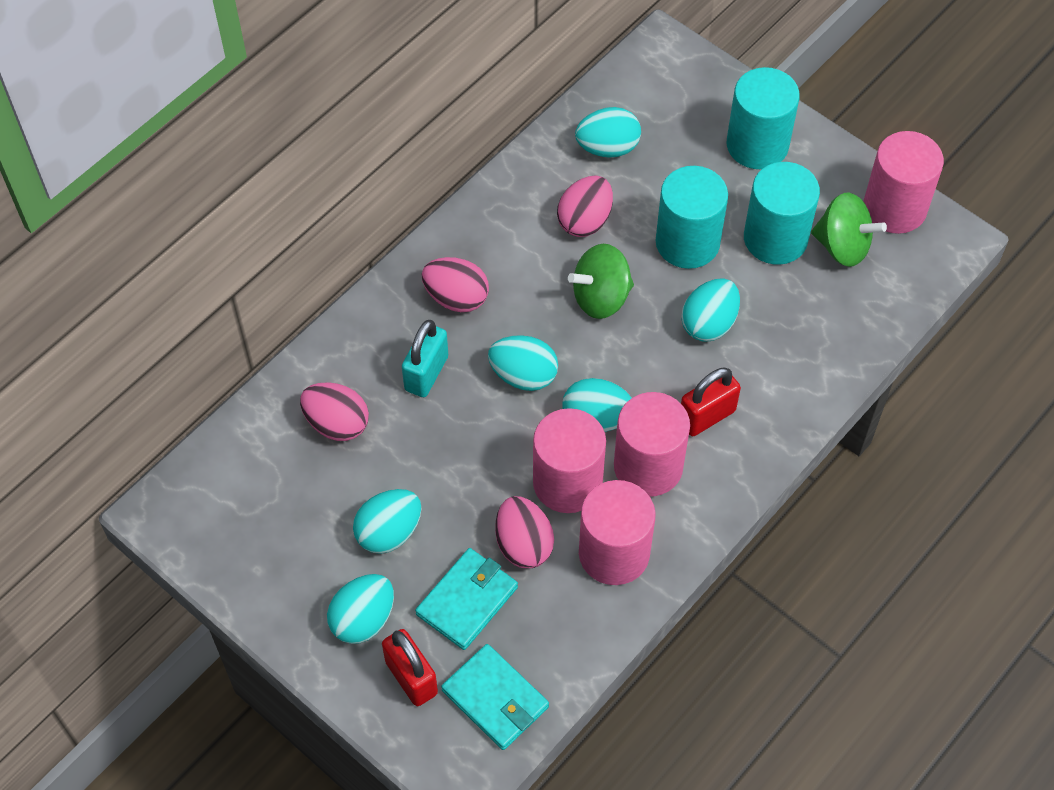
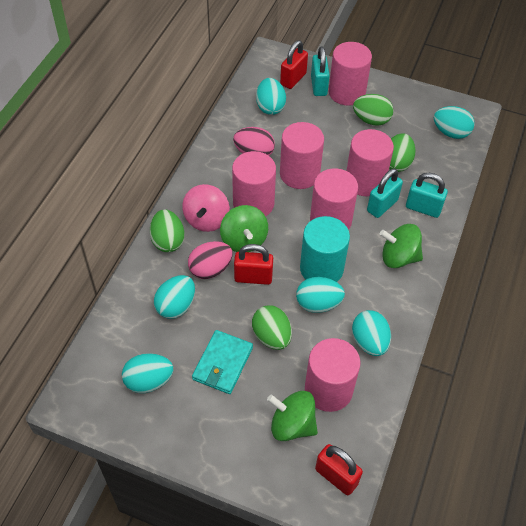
green egg: 0 -> 4
green spinning top: 2 -> 3
pink cylinder: 4 -> 6
pink egg: 4 -> 2
pink spinning top: 0 -> 1
red padlock: 2 -> 3
turquoise cylinder: 3 -> 1
turquoise padlock: 1 -> 3
turquoise wallet: 2 -> 1

